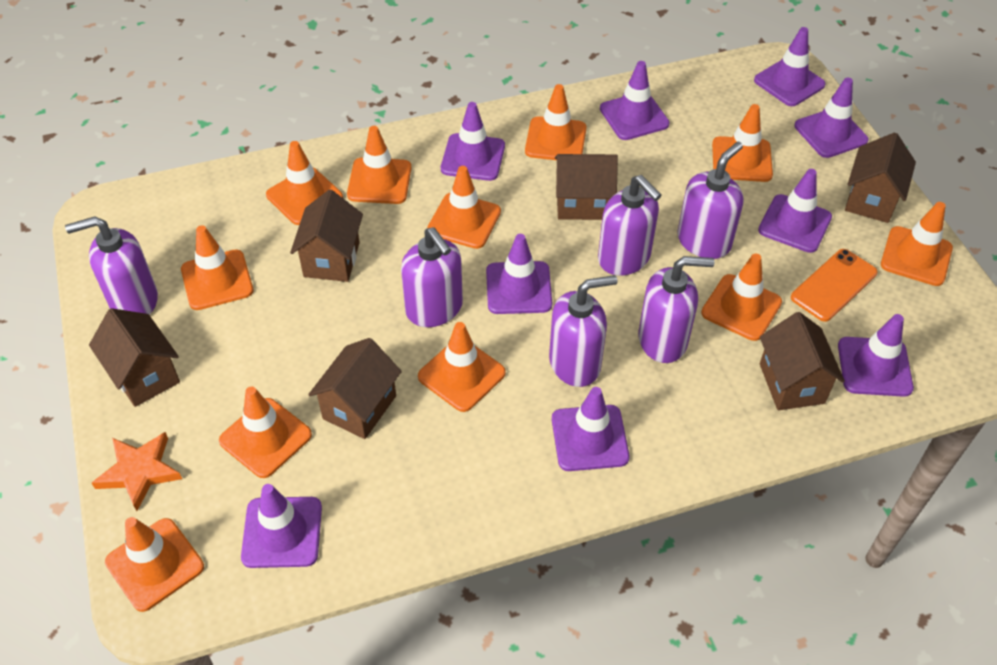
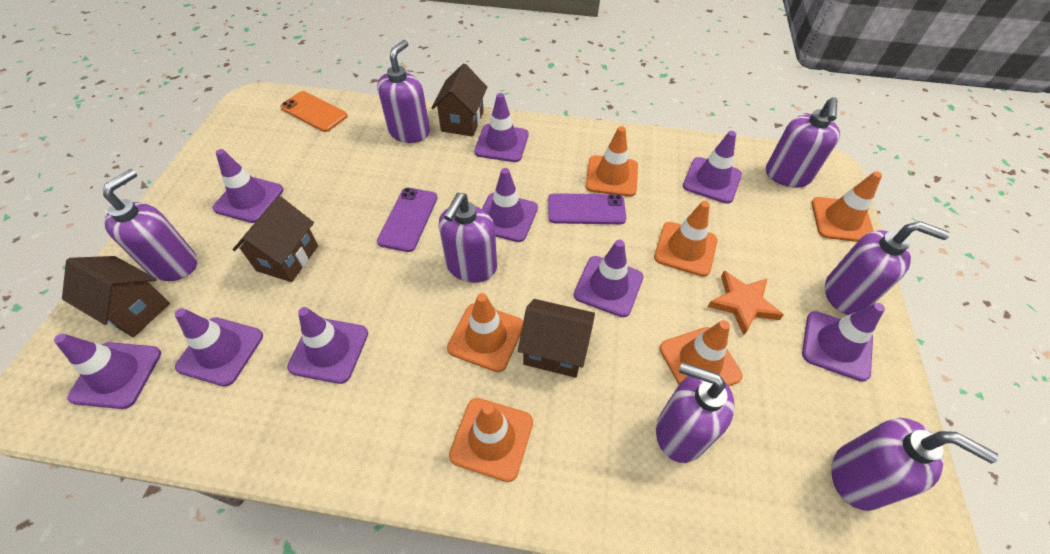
brown house: 6 -> 4
orange traffic cone: 11 -> 6
purple phone: 0 -> 2
purple soap dispenser: 6 -> 7

